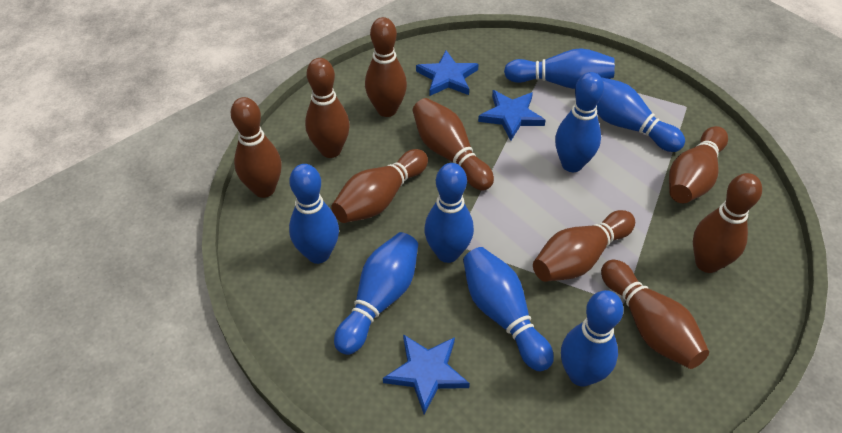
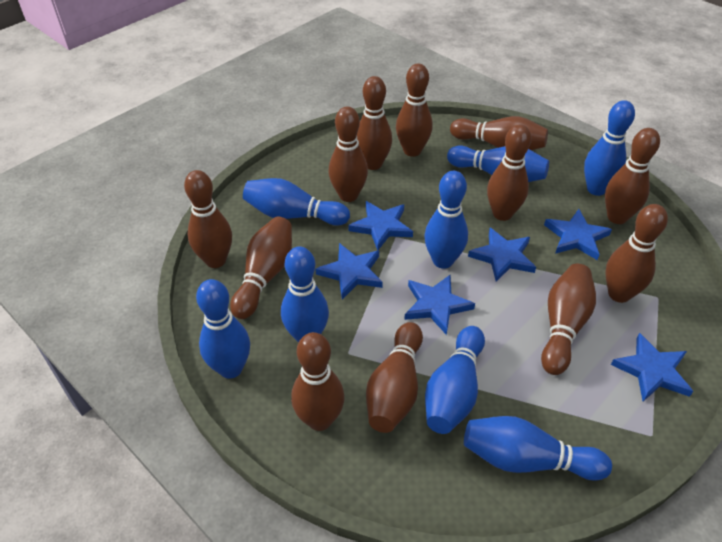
blue star: 3 -> 6
brown bowling pin: 9 -> 12

